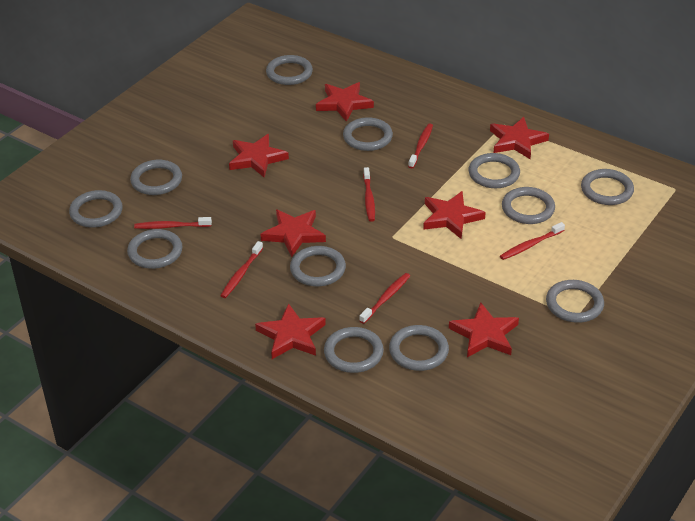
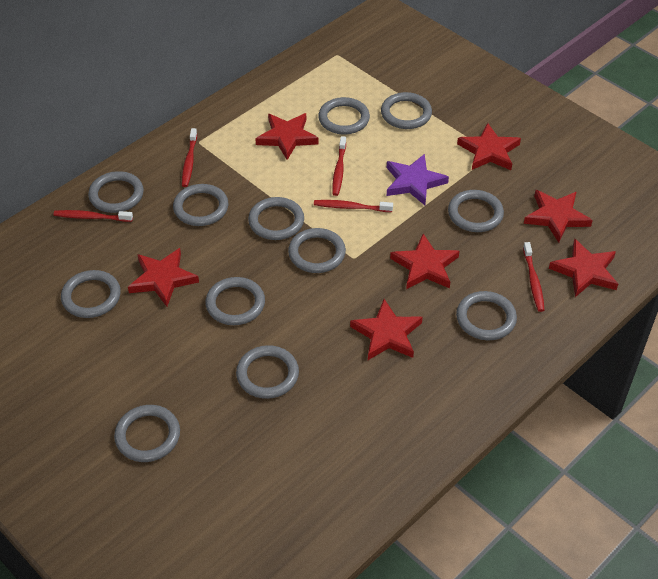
purple star: 0 -> 1
red toothbrush: 6 -> 5

